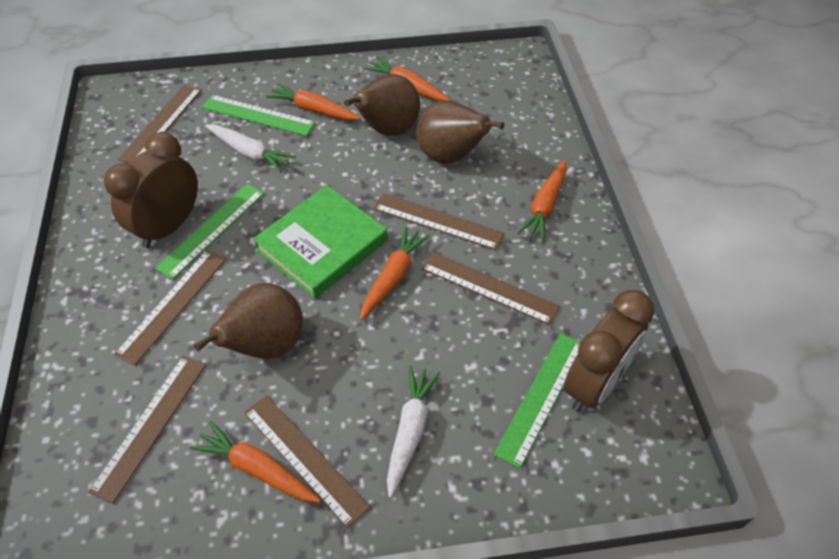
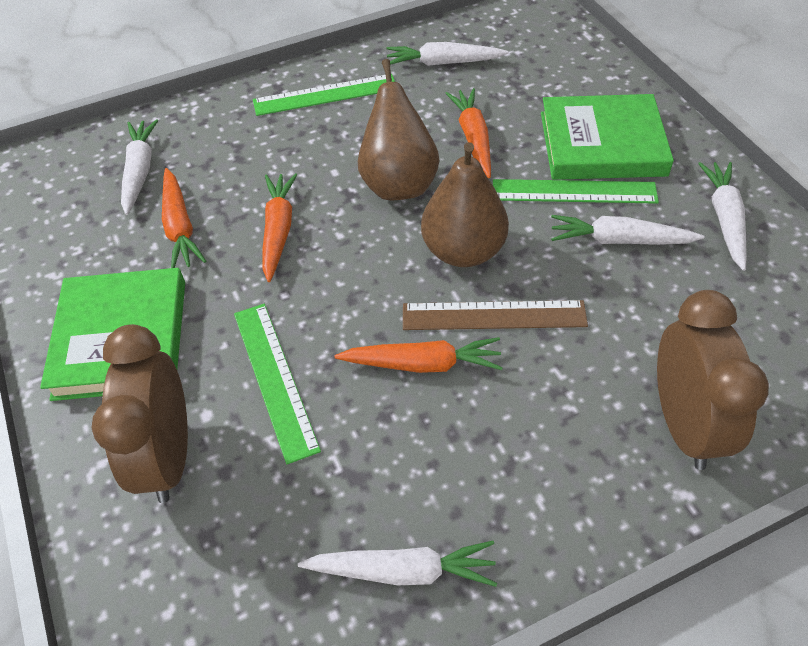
brown pear: 3 -> 2
brown ruler: 6 -> 1
green book: 1 -> 2
orange carrot: 5 -> 4
white carrot: 2 -> 5

